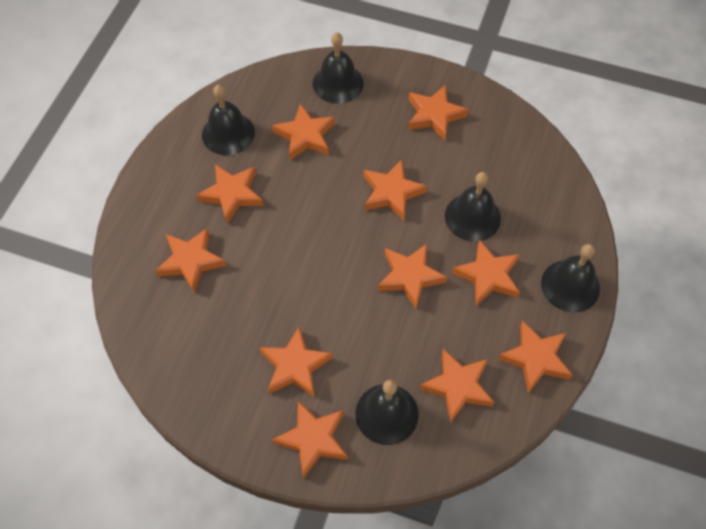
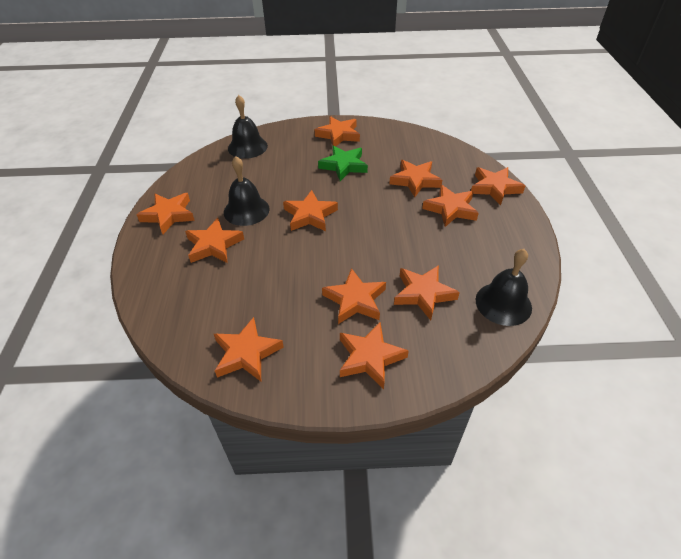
black bell: 5 -> 3
green star: 0 -> 1

